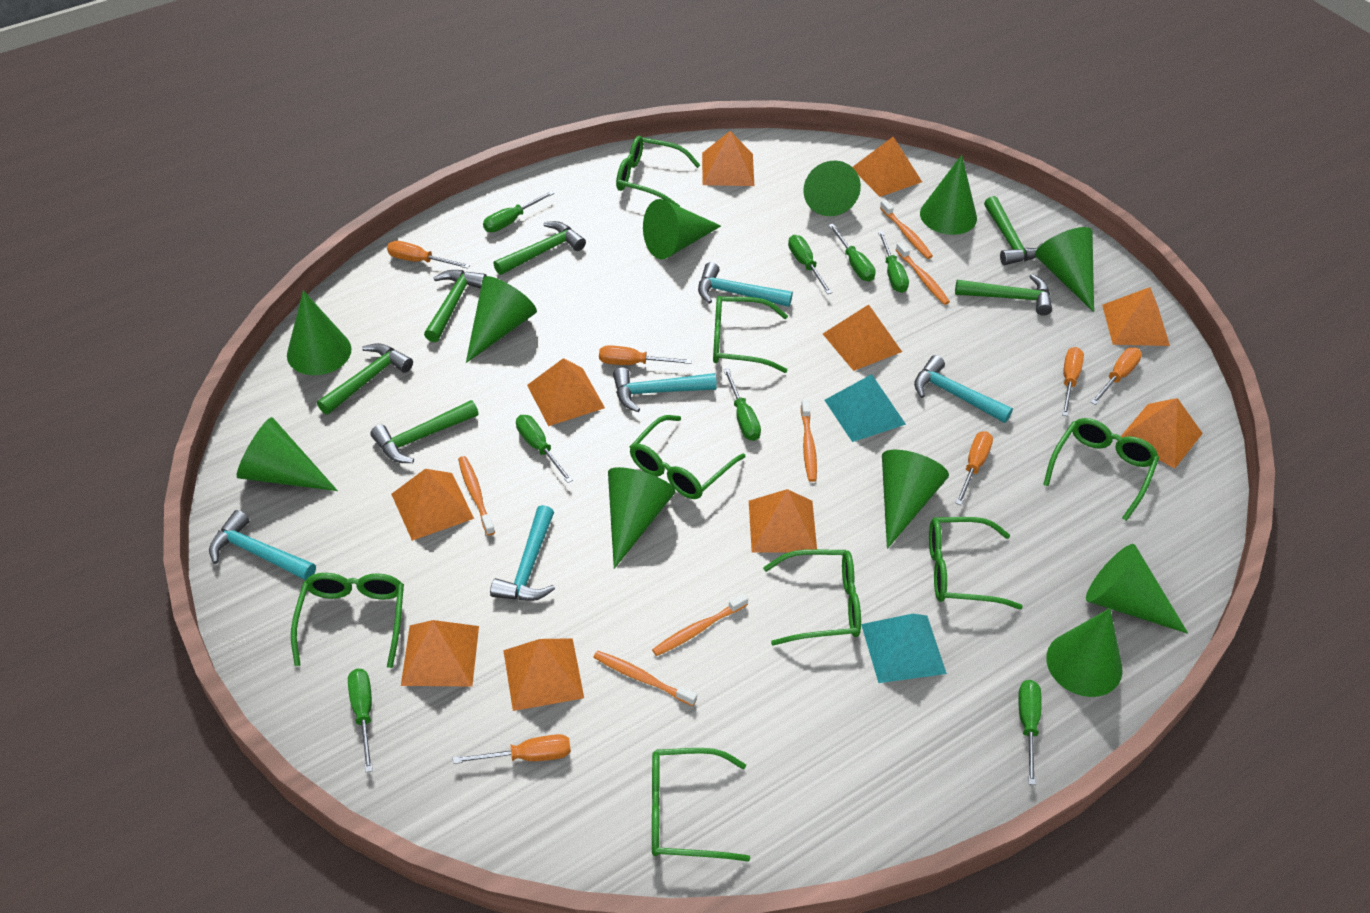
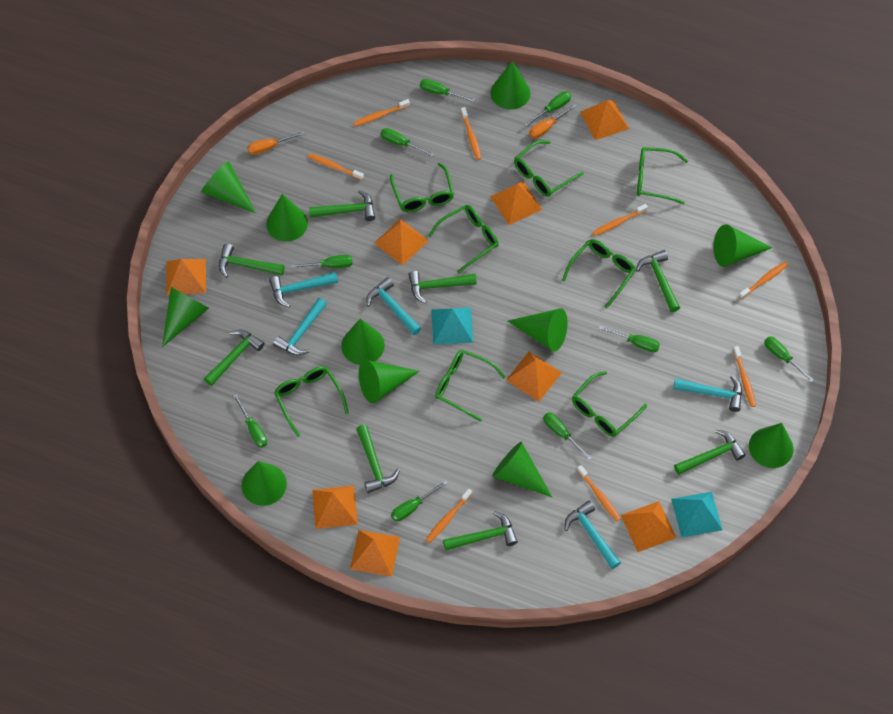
green hammer: 6 -> 8
green screwdriver: 8 -> 9
orange pyramid: 10 -> 8
orange screwdriver: 6 -> 2
orange toothbrush: 6 -> 8

